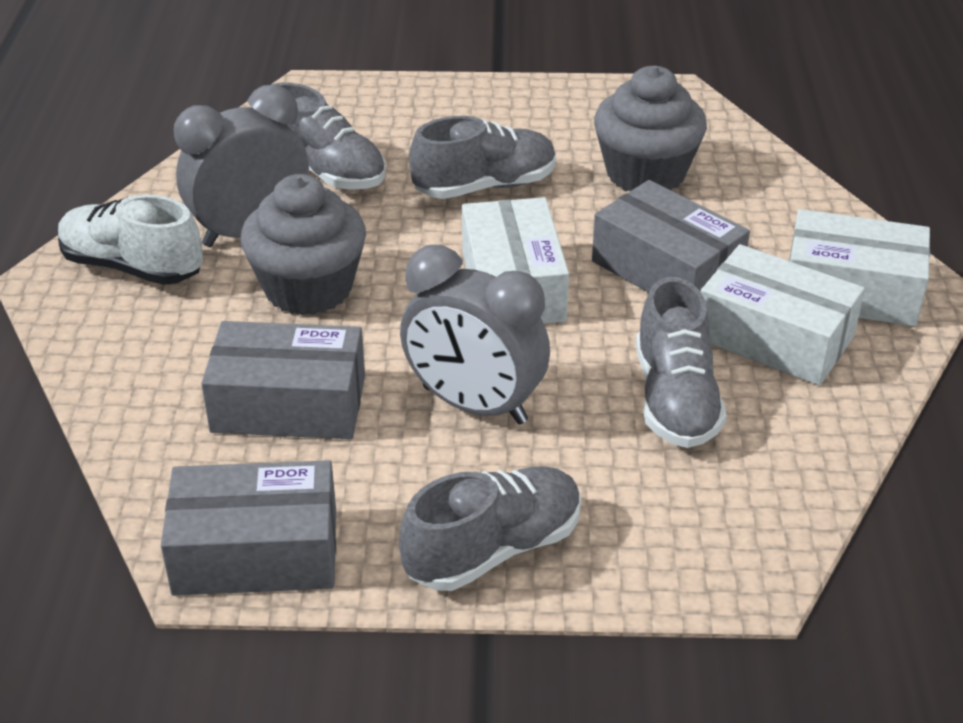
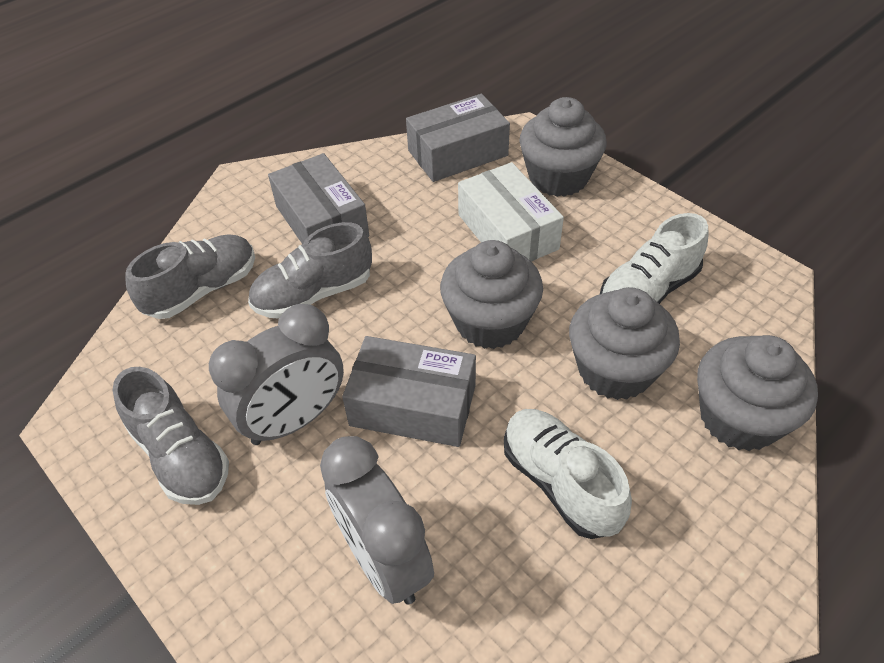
grey cupcake: 2 -> 4
grey shoe: 4 -> 3
white box: 3 -> 1
white shoe: 1 -> 2

